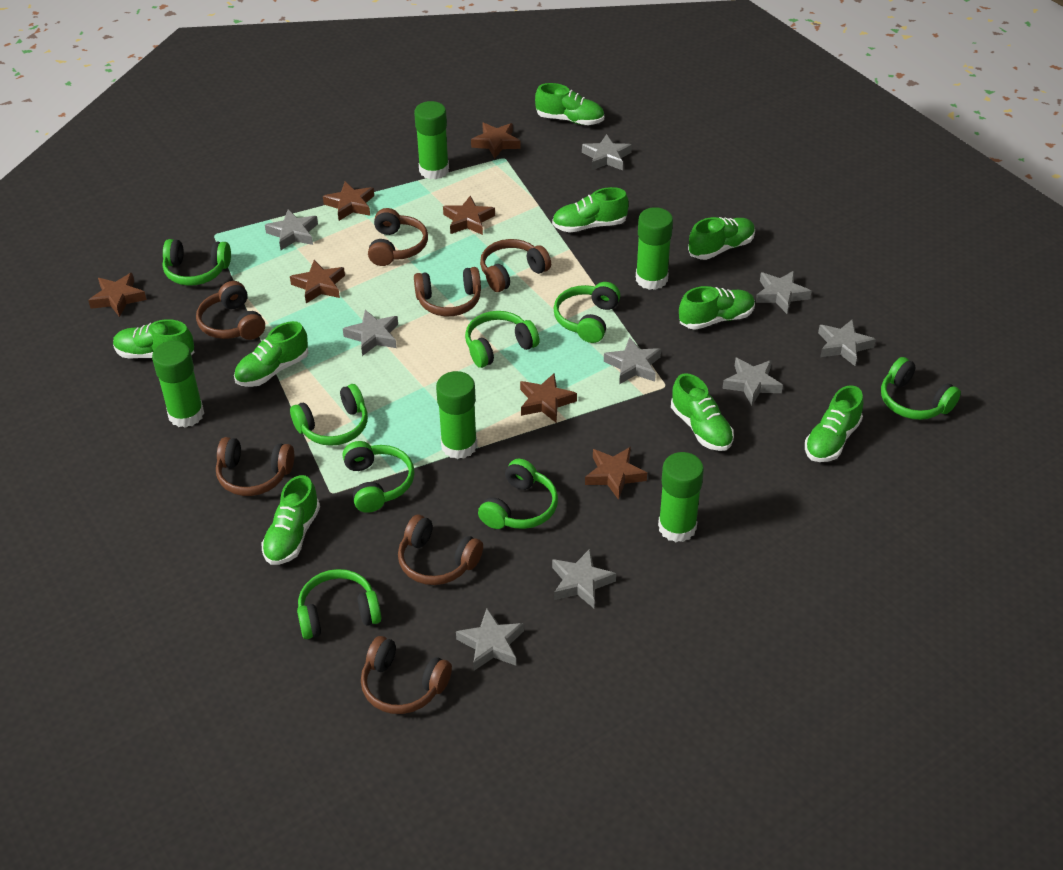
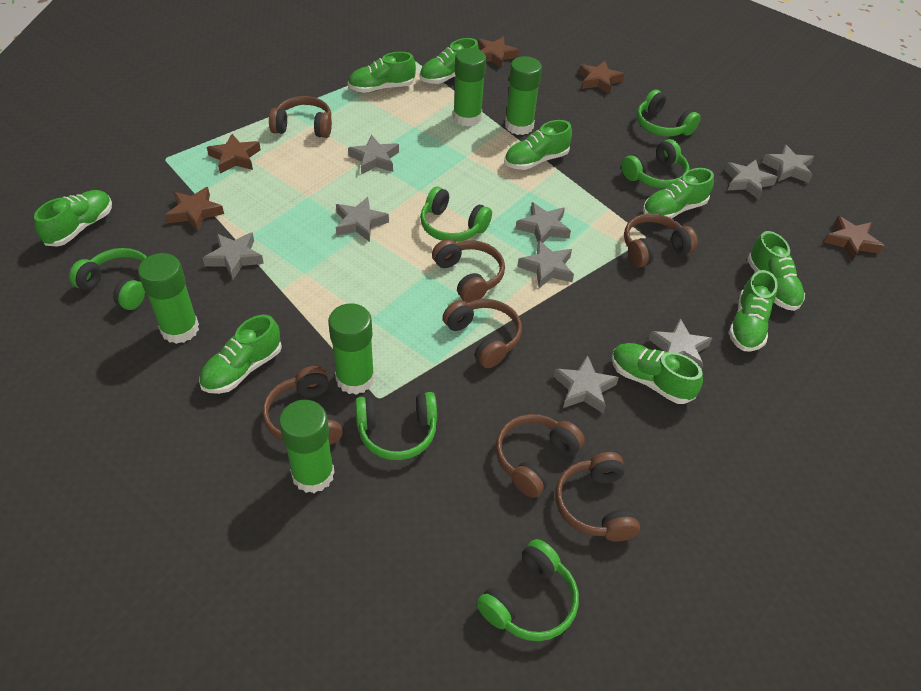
brown star: 7 -> 5
green headphones: 8 -> 6

